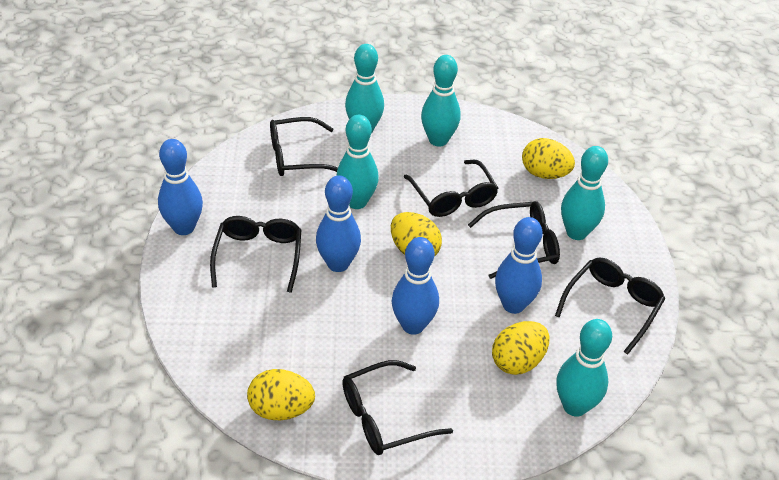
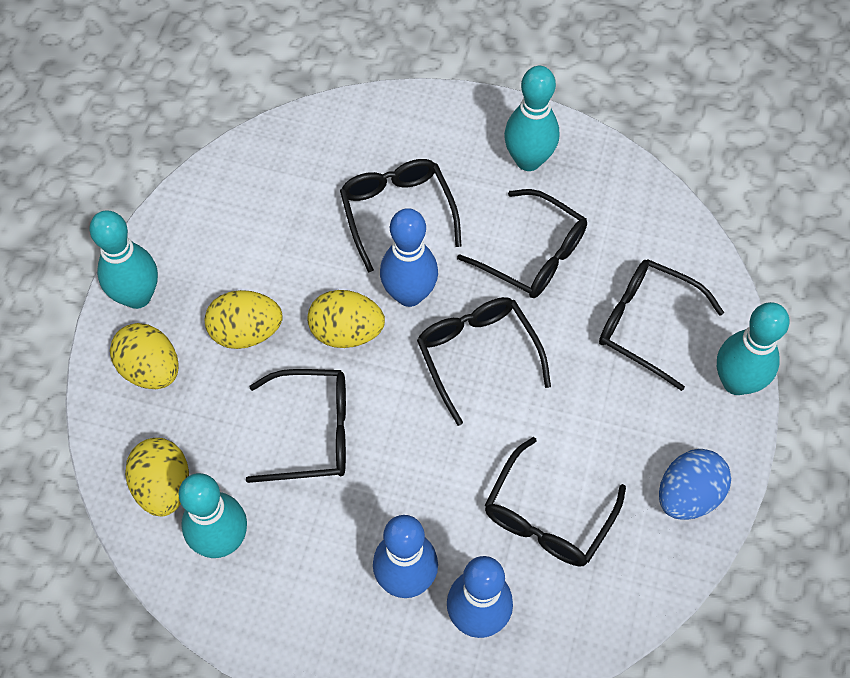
blue bowling pin: 4 -> 3
blue egg: 0 -> 1
turquoise bowling pin: 5 -> 4

